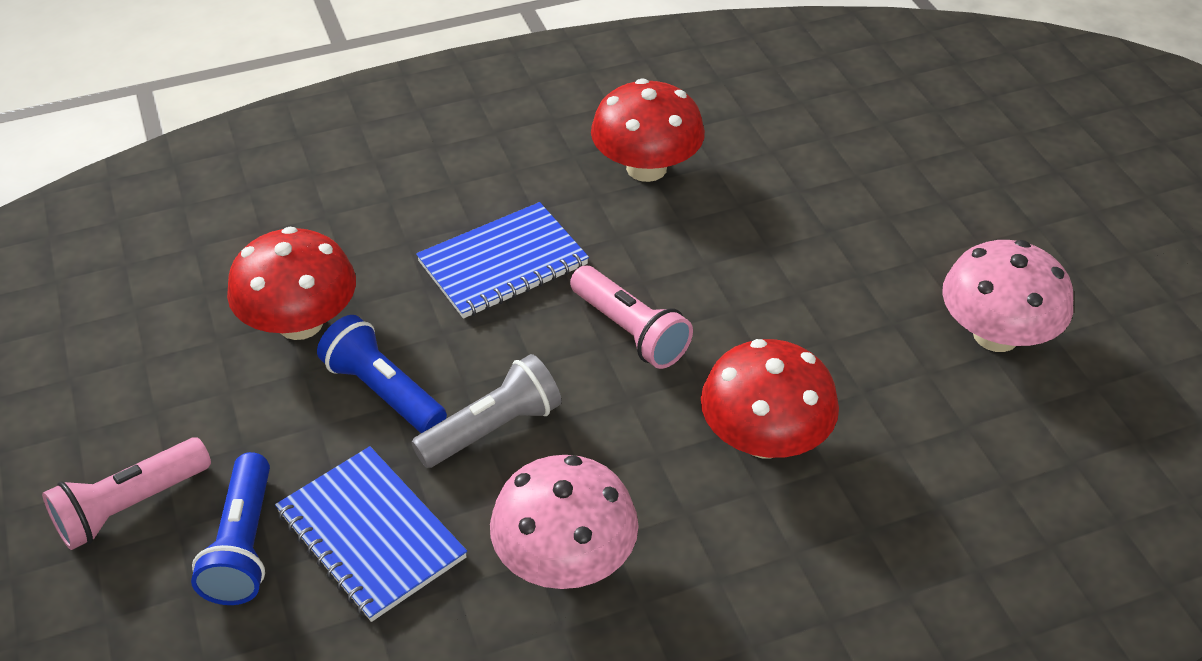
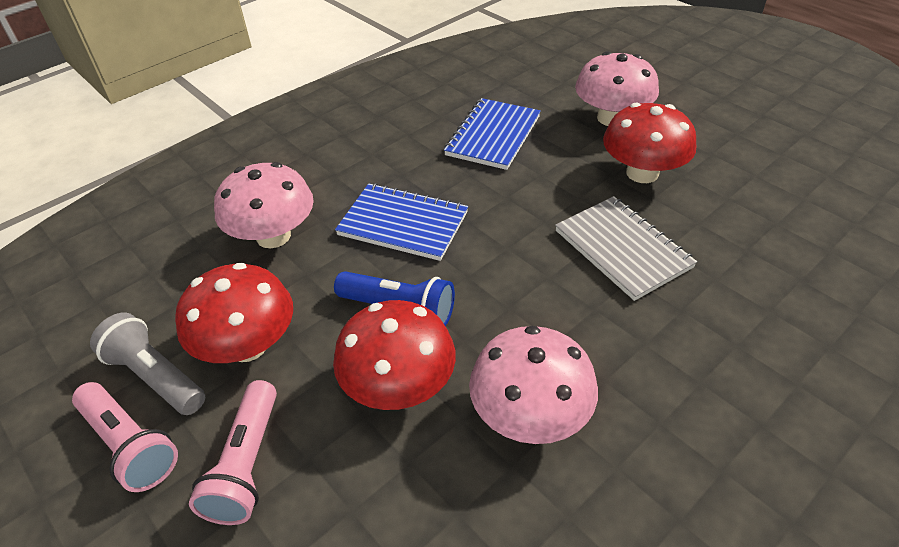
blue flashlight: 2 -> 1
grey notebook: 0 -> 1
pink mushroom: 2 -> 3

